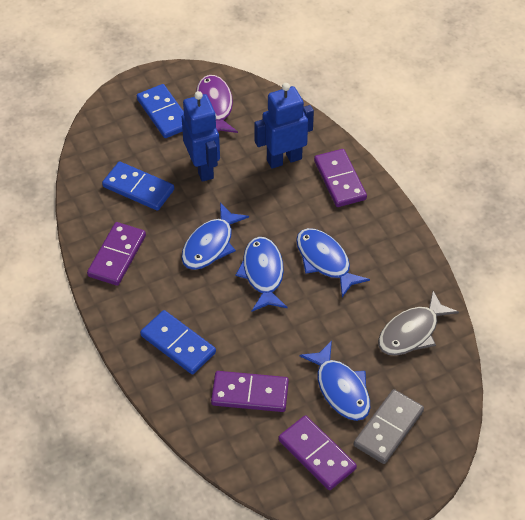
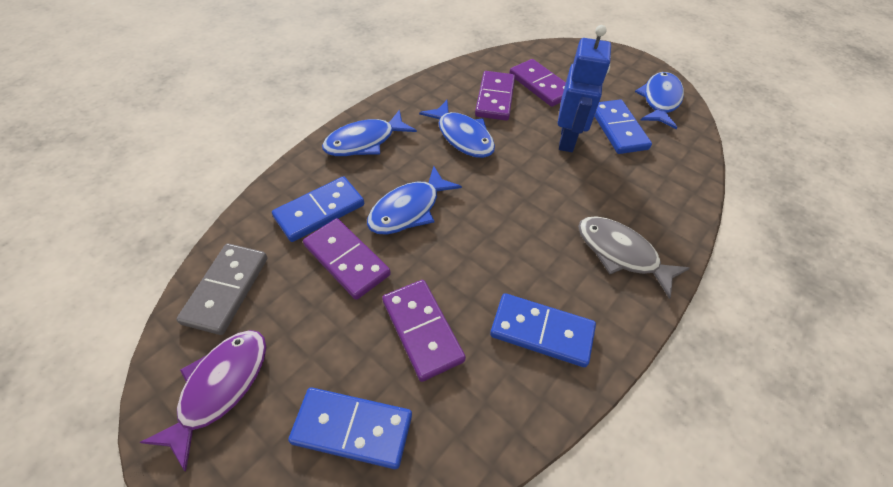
blue domino: 3 -> 4
blue robot: 2 -> 1

